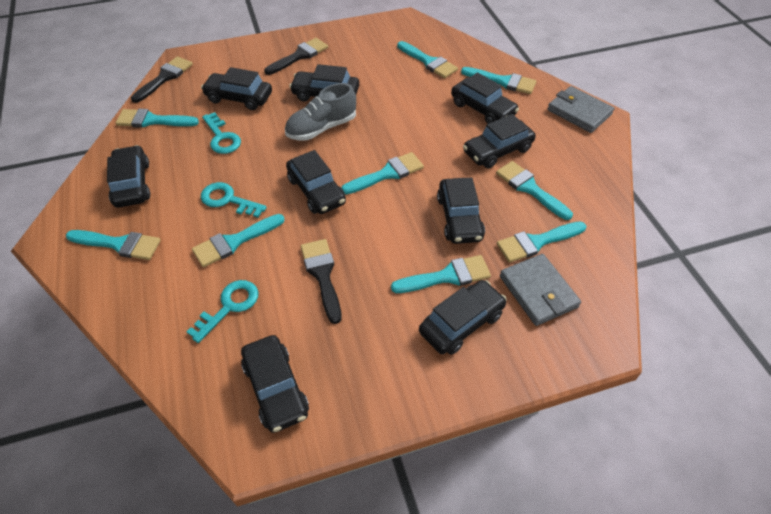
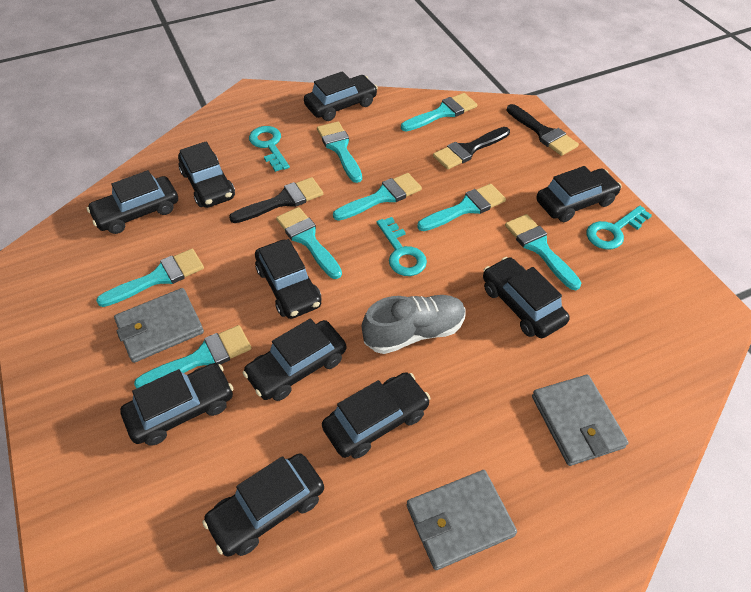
black car: 9 -> 10
grey wallet: 2 -> 3
turquoise brush: 9 -> 8

